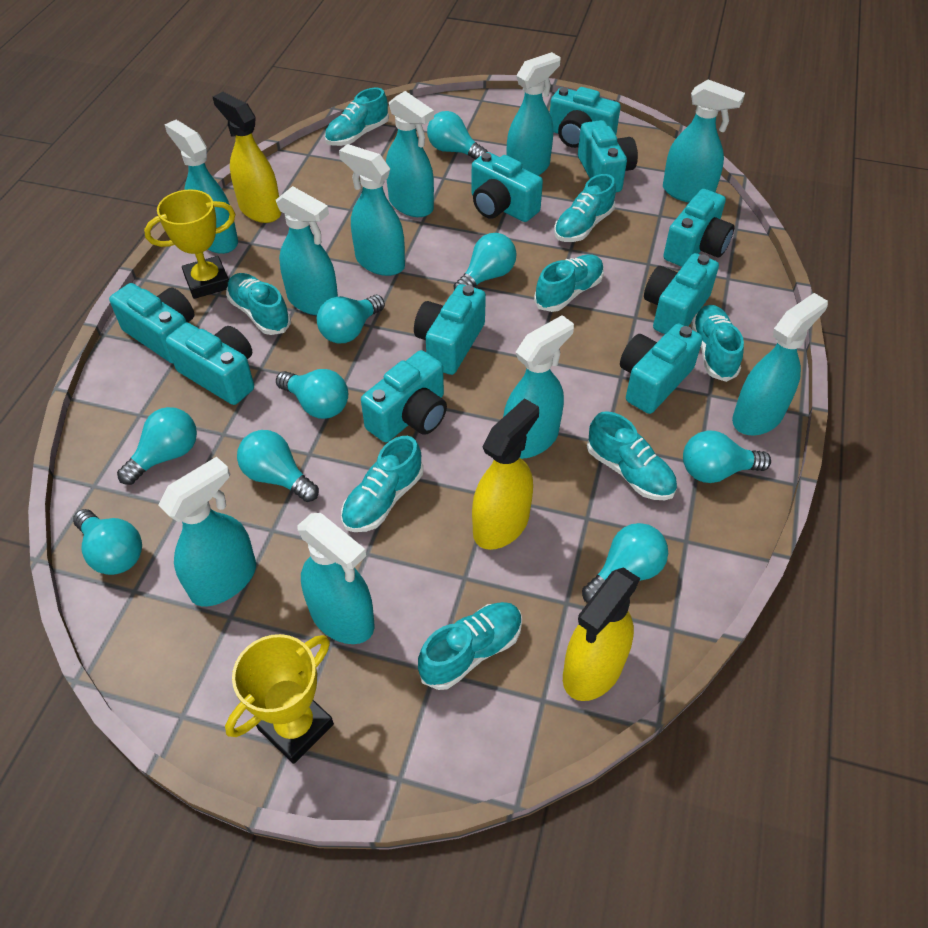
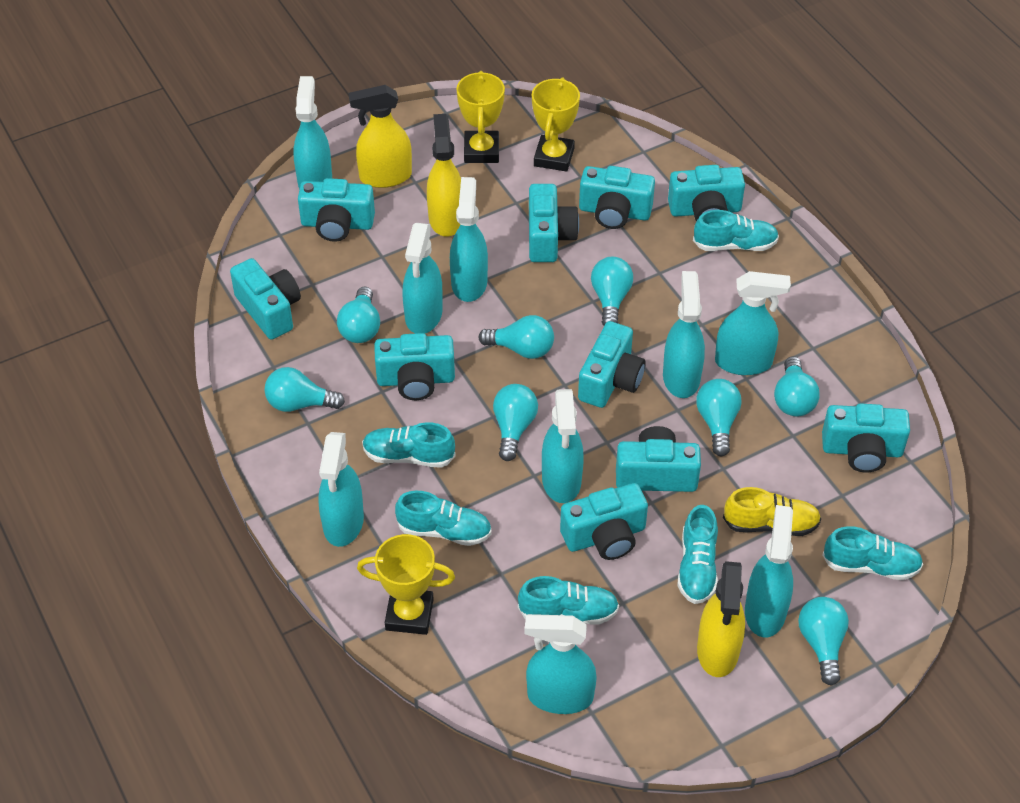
turquoise light bulb: 9 -> 8
turquoise shoe: 8 -> 6
turquoise spray bottle: 10 -> 9
yellow shoe: 0 -> 1
yellow trophy: 2 -> 3

